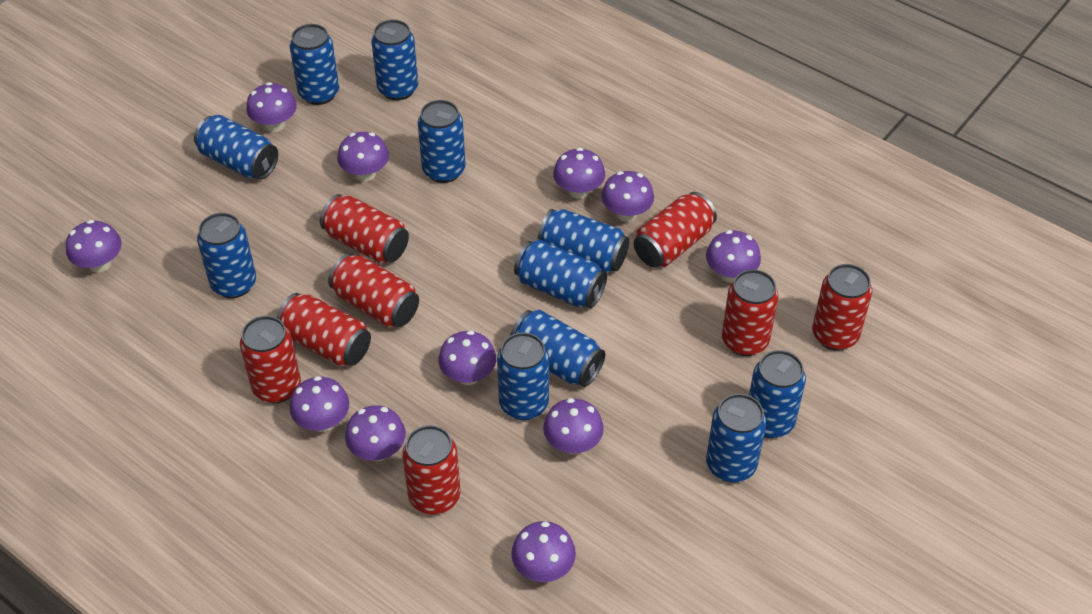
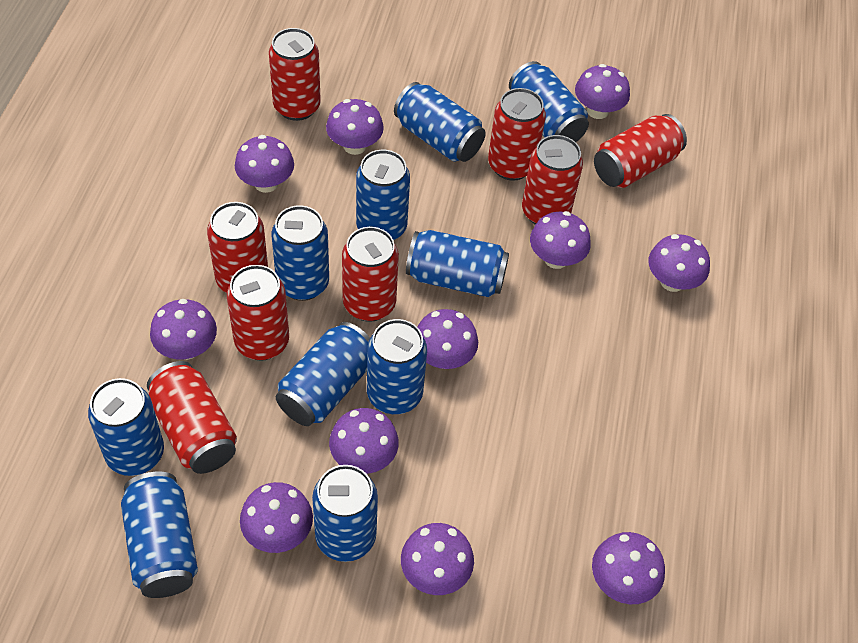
blue can: 11 -> 10

